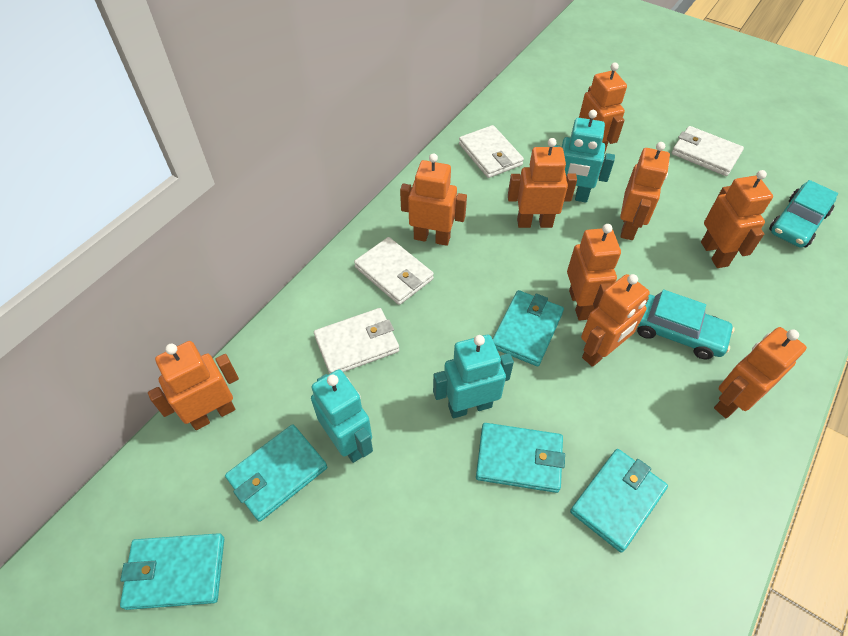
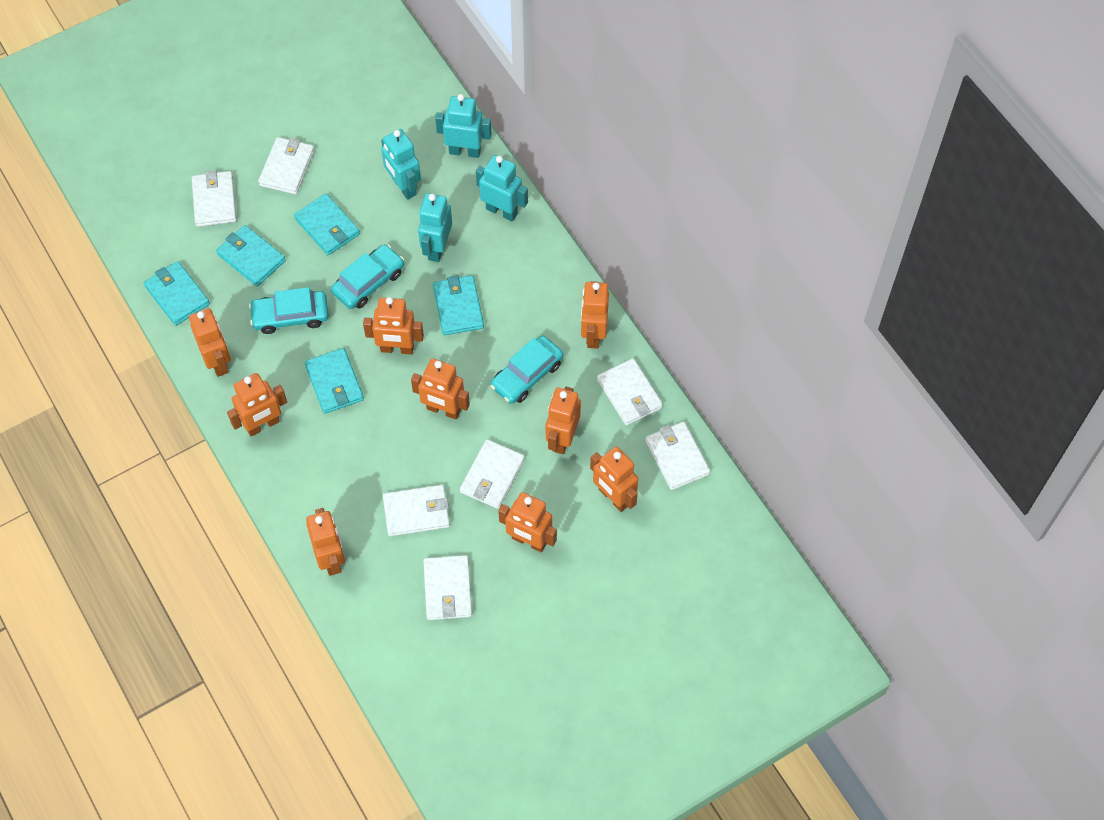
turquoise car: 2 -> 3
turquoise robot: 3 -> 4
white wallet: 4 -> 7

